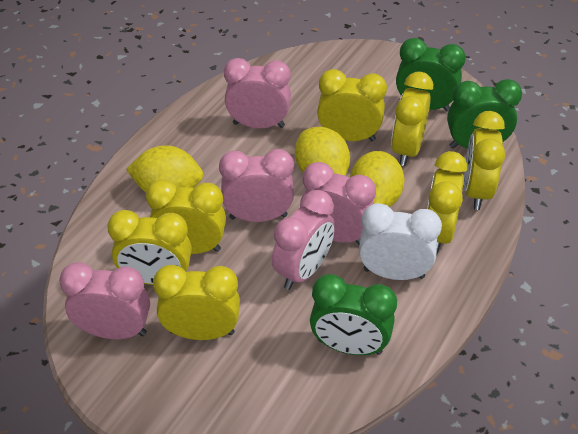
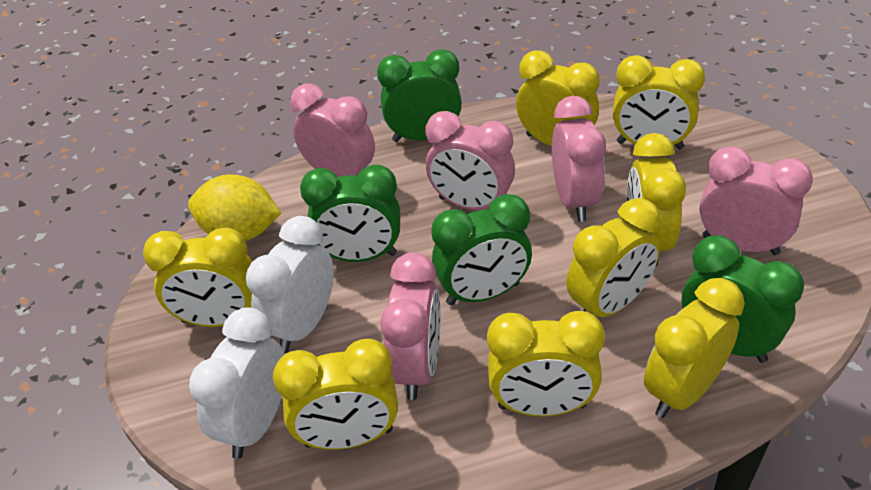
green clock: 3 -> 4
white clock: 1 -> 2
yellow clock: 7 -> 8
yellow lemon: 3 -> 1

